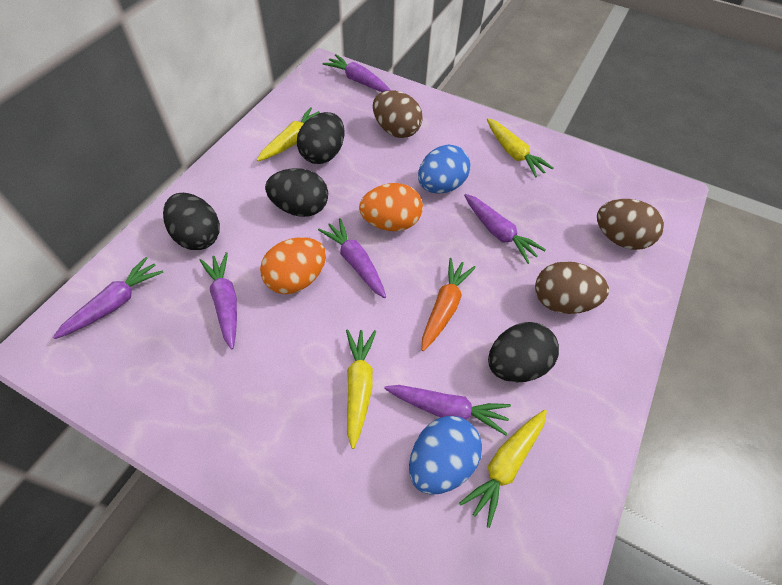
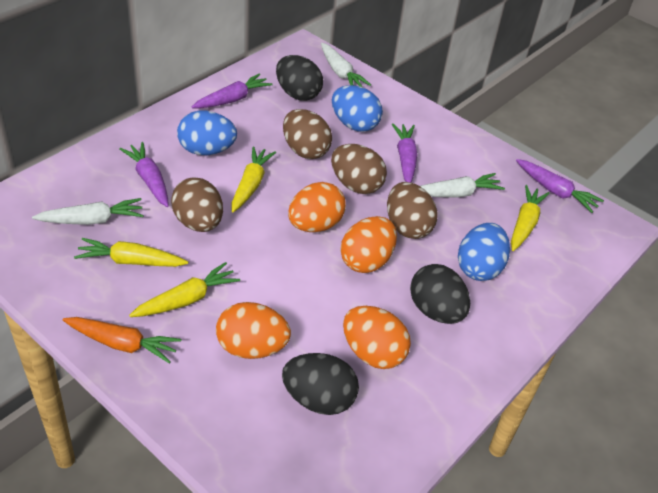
black egg: 4 -> 3
blue egg: 2 -> 3
brown egg: 3 -> 4
orange egg: 2 -> 4
purple carrot: 6 -> 4
white carrot: 0 -> 3

